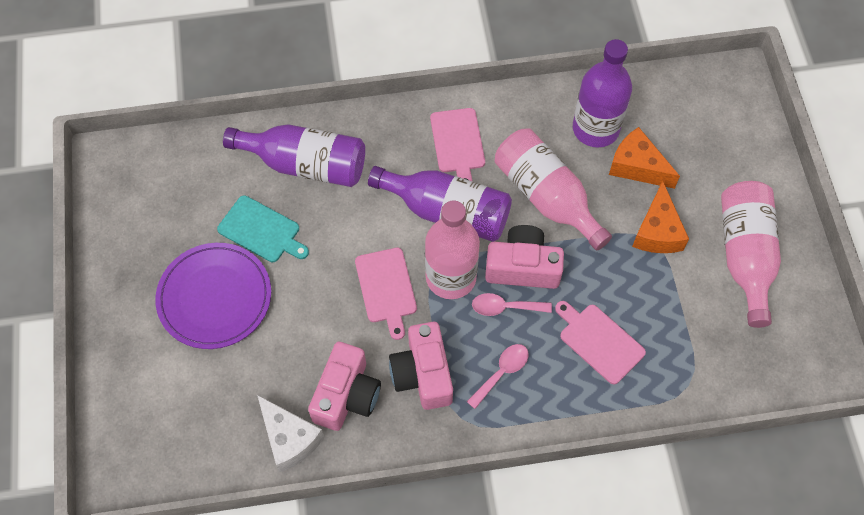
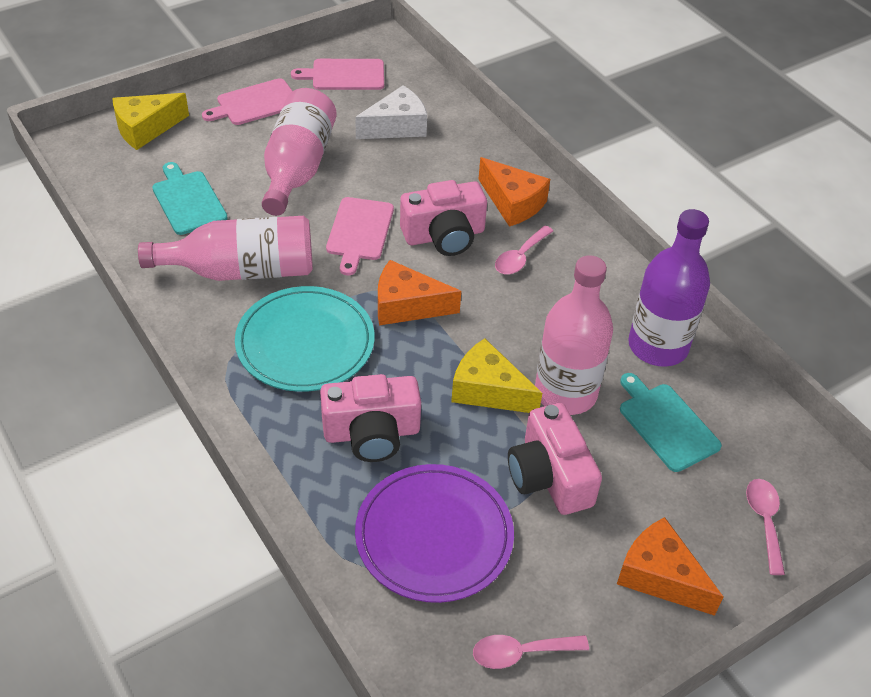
orange cheese: 2 -> 3
pink spoon: 2 -> 3
purple bottle: 3 -> 1
turquoise cutting board: 1 -> 2
turquoise plate: 0 -> 1
yellow cheese: 0 -> 2

